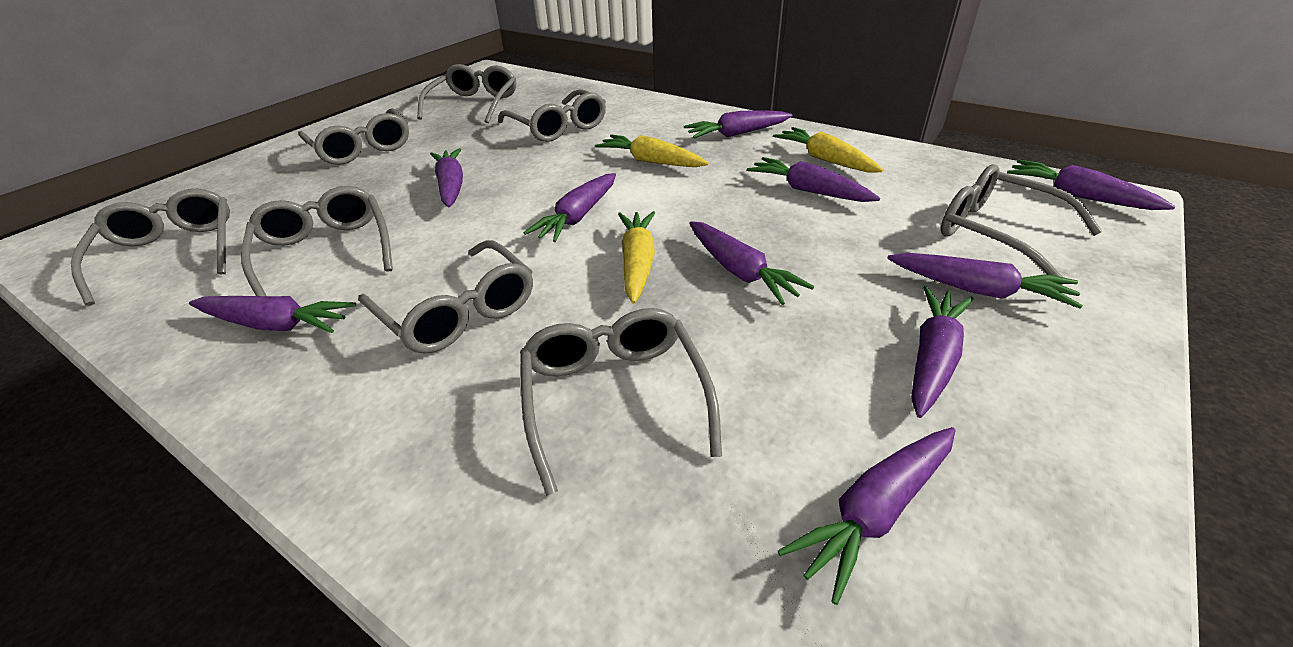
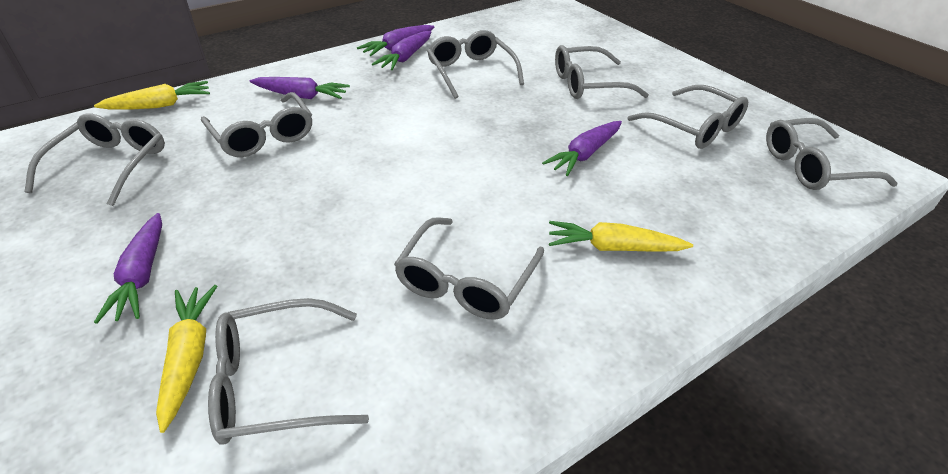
purple carrot: 10 -> 5

